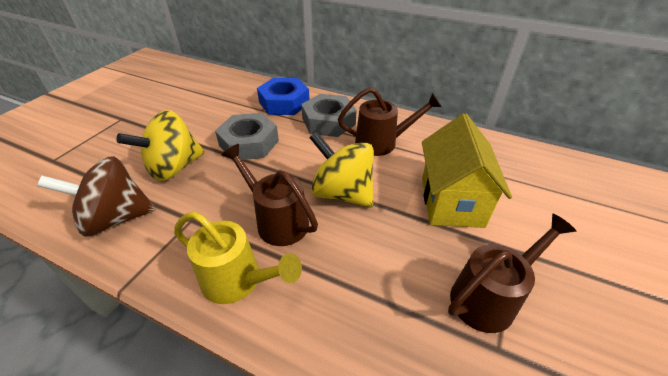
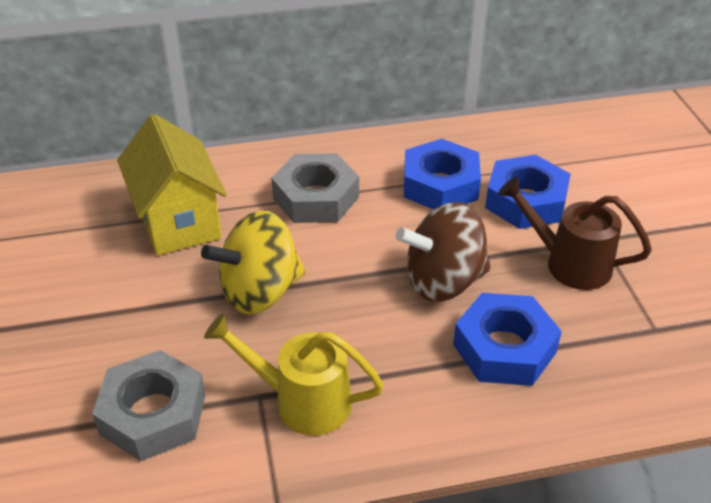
blue nut: 1 -> 3
brown watering can: 3 -> 1
yellow spinning top: 2 -> 1

